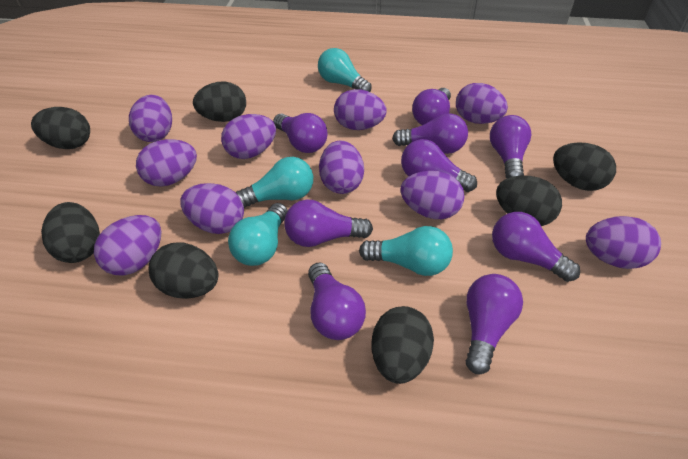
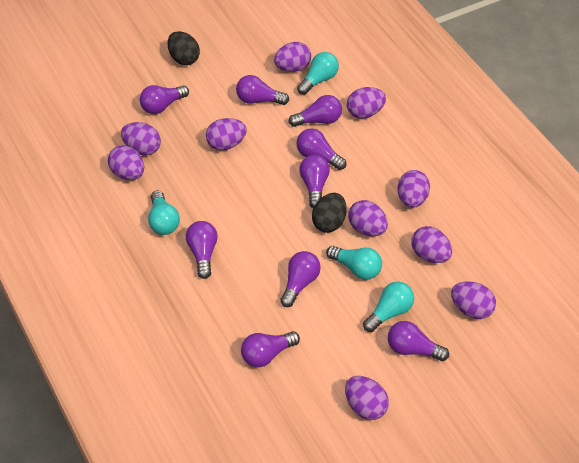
black egg: 7 -> 2

